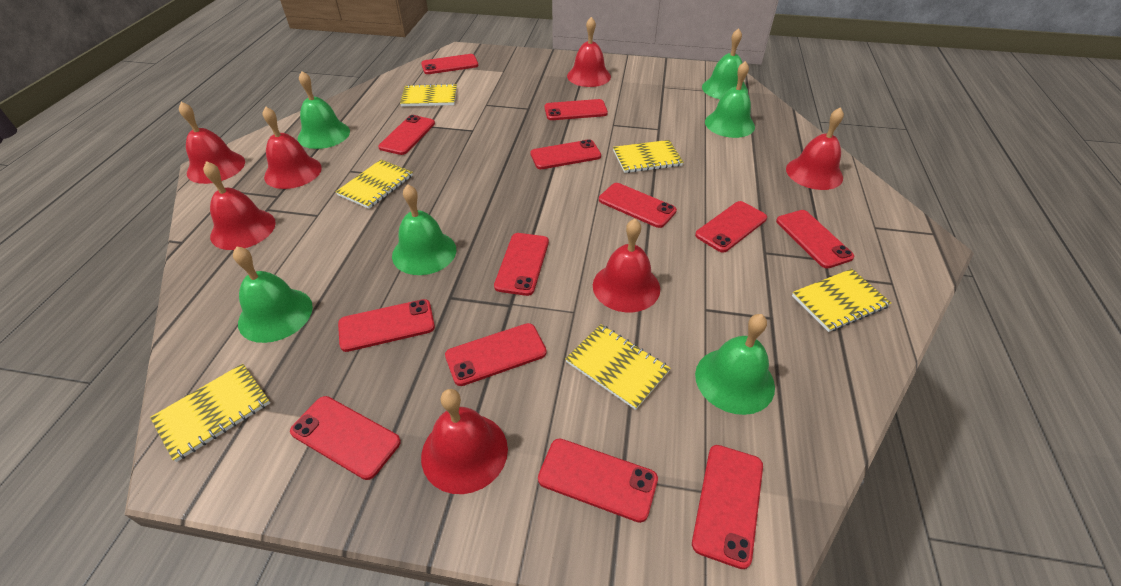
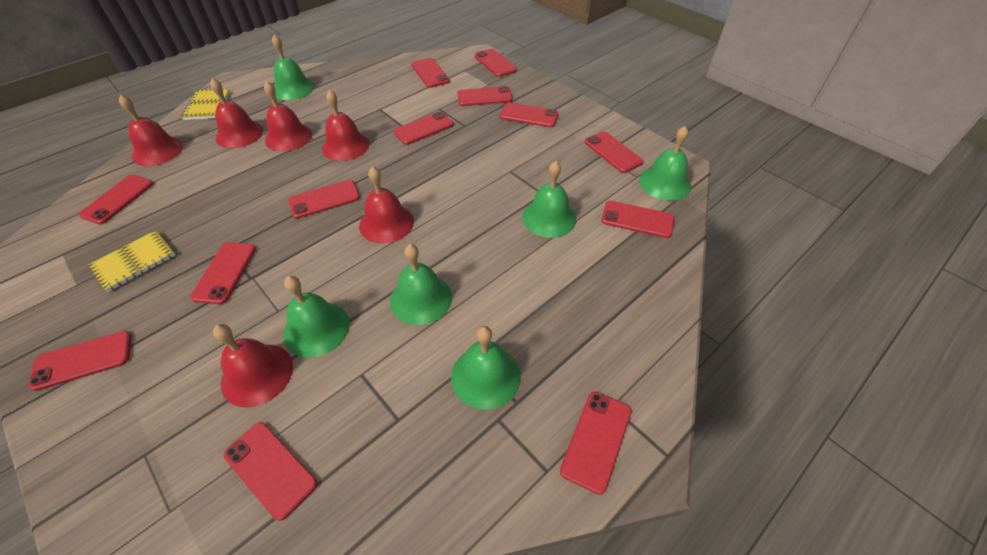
red bell: 7 -> 6
yellow notebook: 6 -> 2

